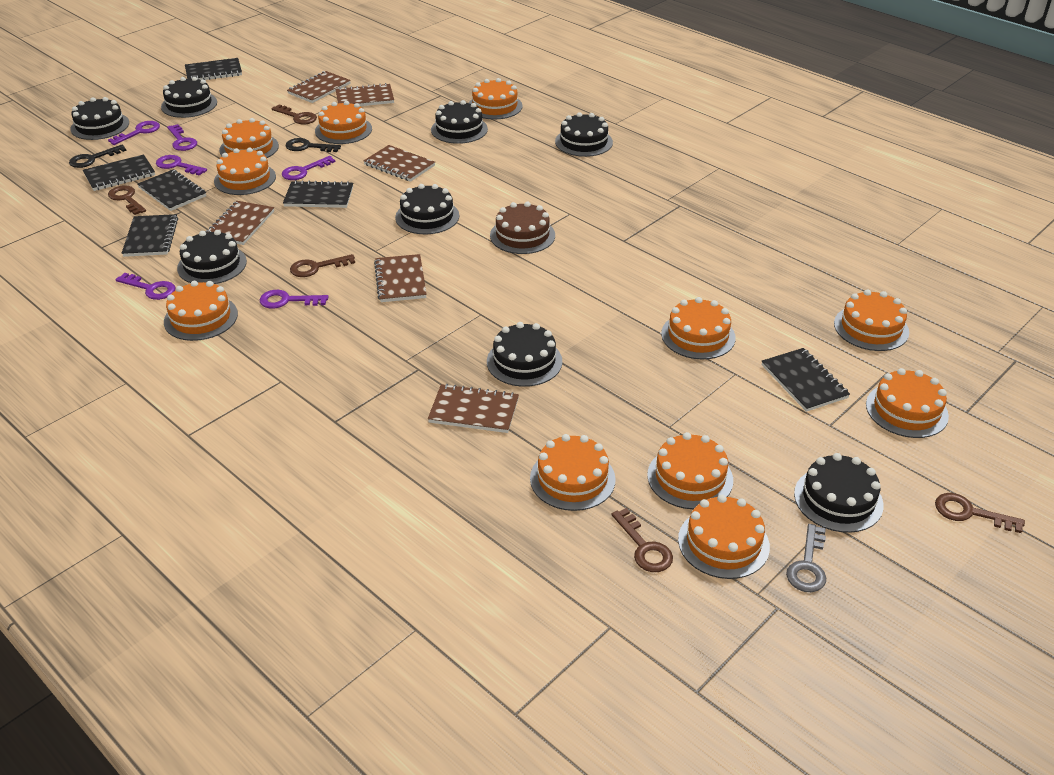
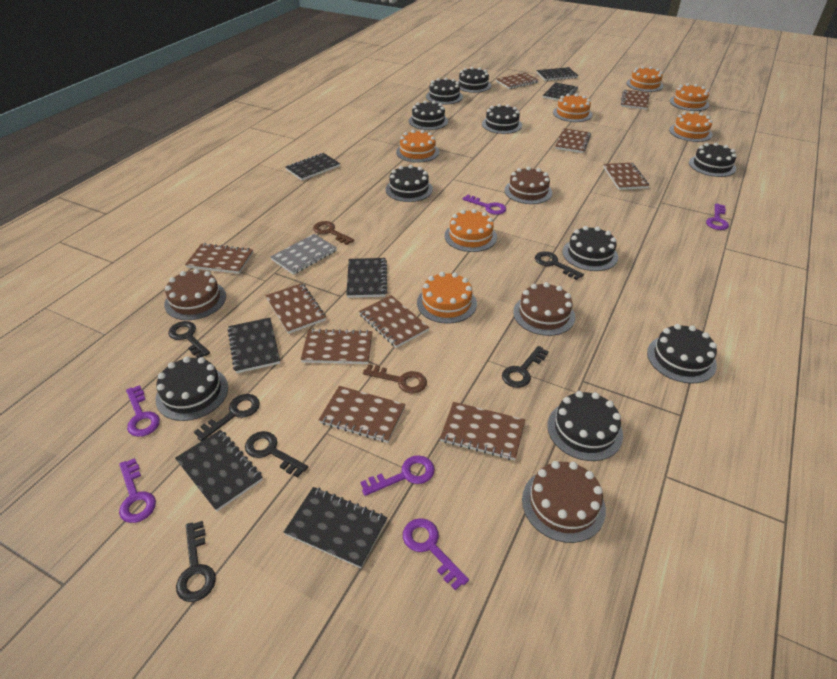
black cake: 8 -> 10
black key: 2 -> 6
black notebook: 6 -> 7
brown cake: 1 -> 4
brown key: 5 -> 2
brown notebook: 6 -> 10
grey key: 1 -> 0
grey notebook: 0 -> 1
orange cake: 11 -> 7

